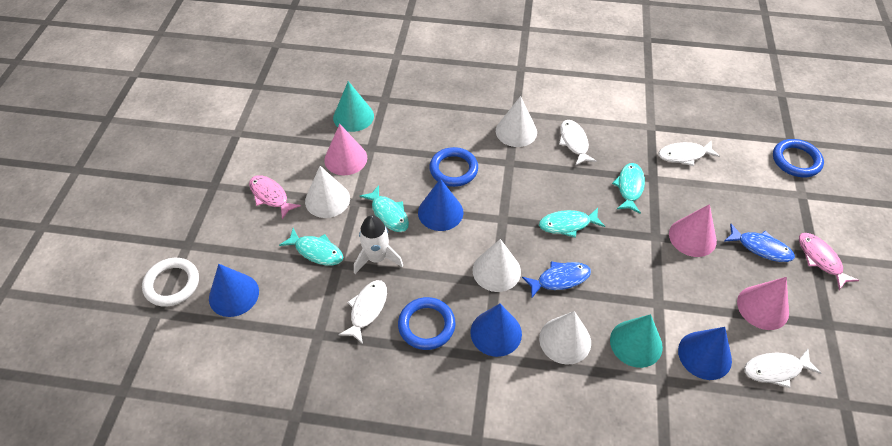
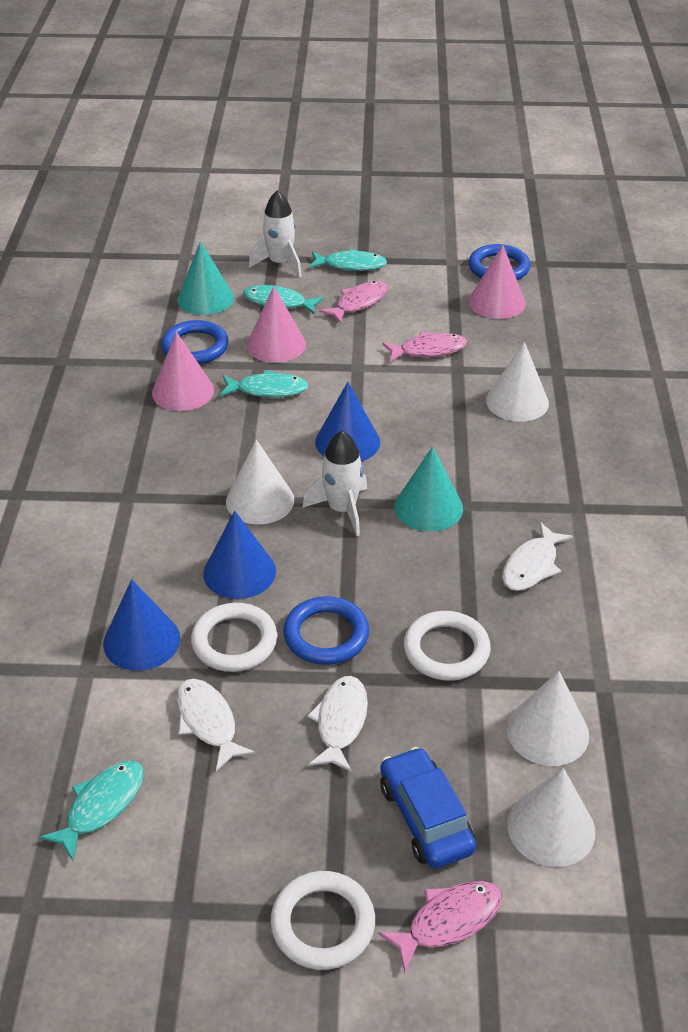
blue car: 0 -> 1
blue cone: 4 -> 3
blue fish: 2 -> 0
pink fish: 2 -> 3
white fish: 4 -> 3
white ring: 1 -> 3
white rocket: 1 -> 2

